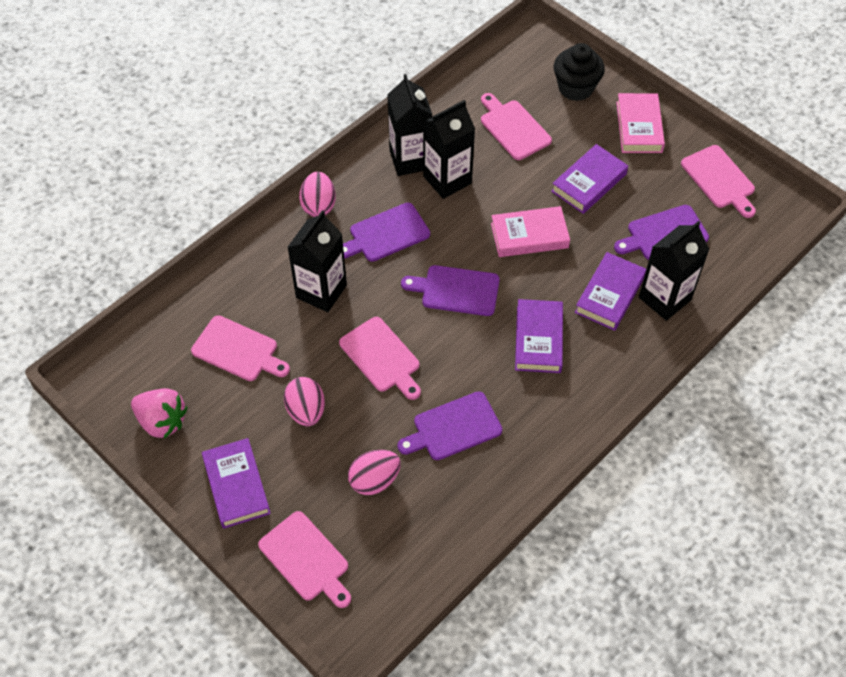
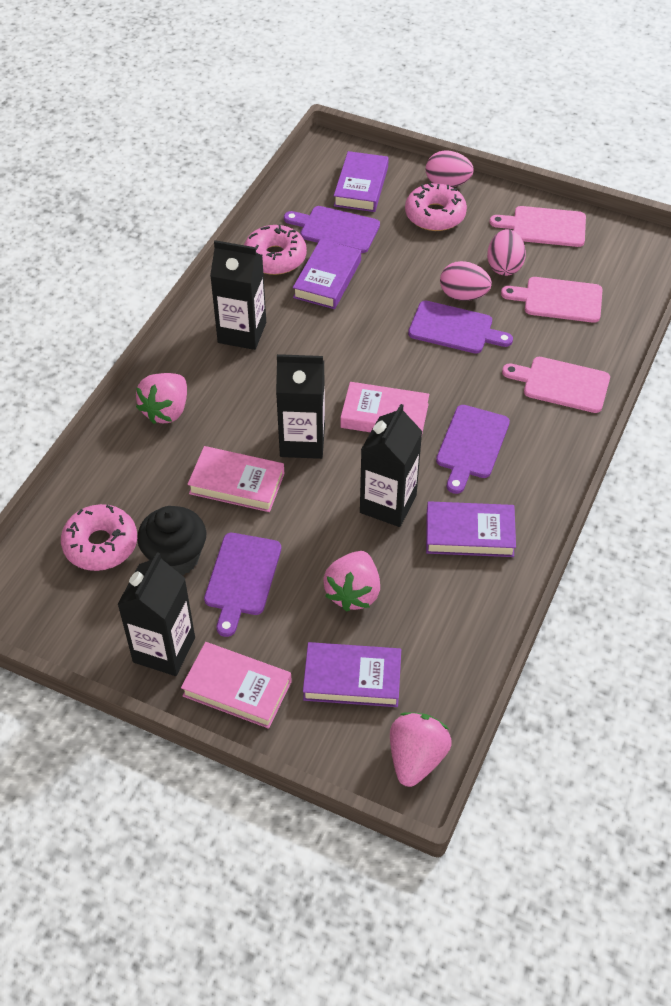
pink book: 2 -> 3
pink cutting board: 5 -> 3
pink donut: 0 -> 3
pink strawberry: 1 -> 3

